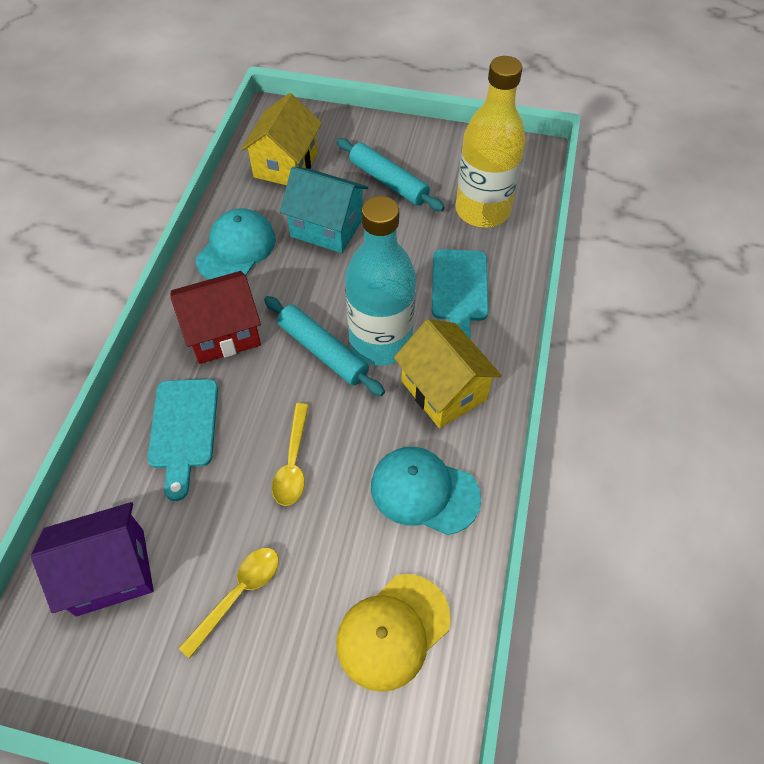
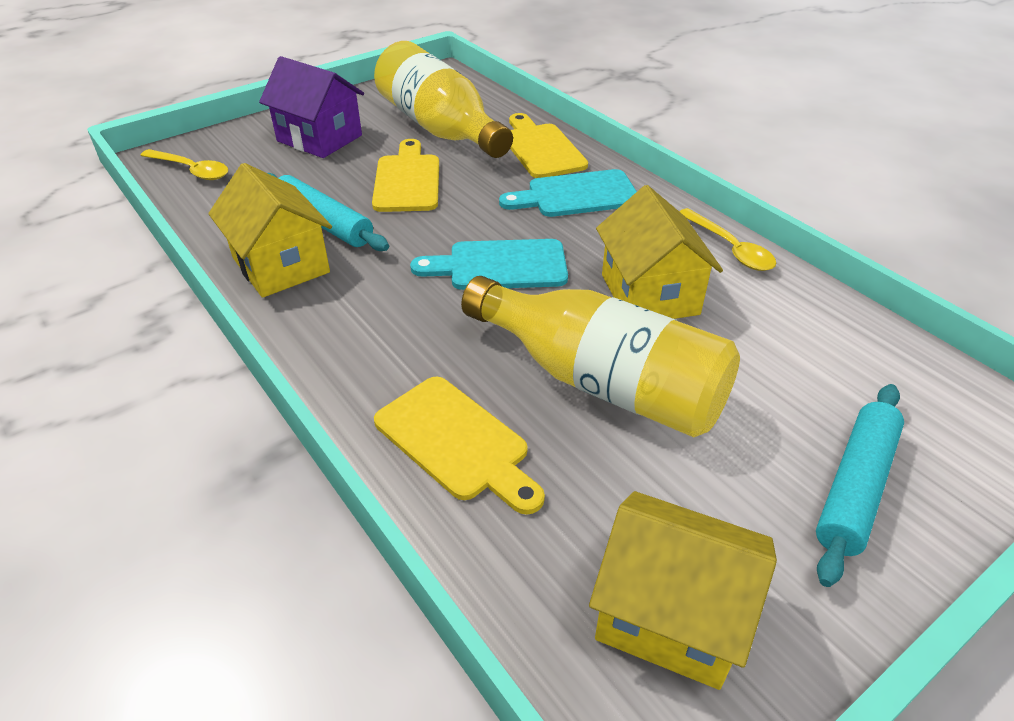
red house: 1 -> 0
turquoise bottle: 1 -> 0
turquoise cap: 2 -> 0
turquoise house: 1 -> 0
yellow bottle: 1 -> 2
yellow cap: 1 -> 0
yellow cutting board: 0 -> 3
yellow house: 2 -> 3

